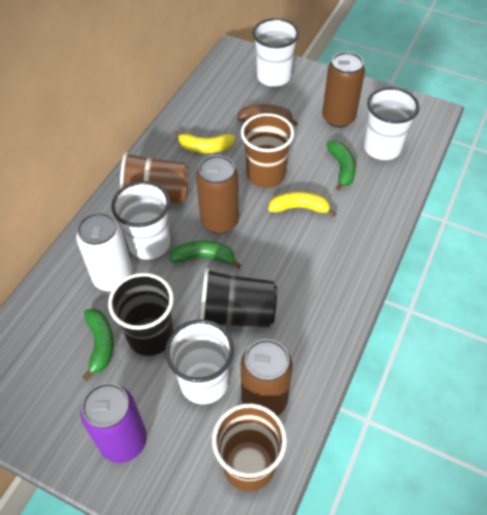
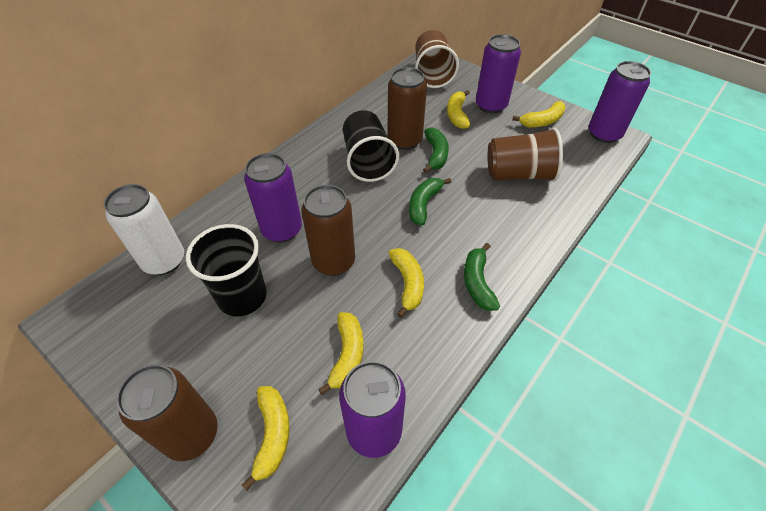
brown banana: 1 -> 0
brown cup: 3 -> 2
purple can: 1 -> 4
white cup: 4 -> 0
yellow banana: 2 -> 5

